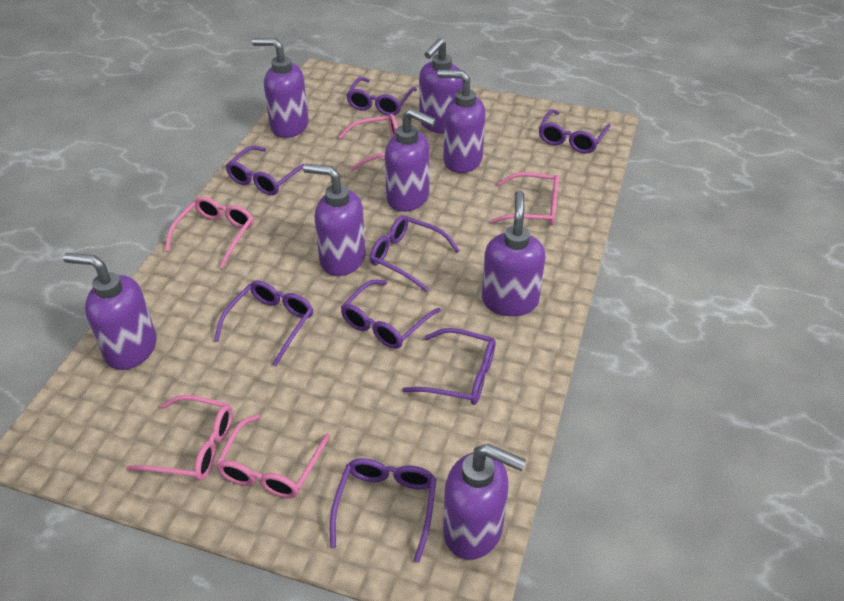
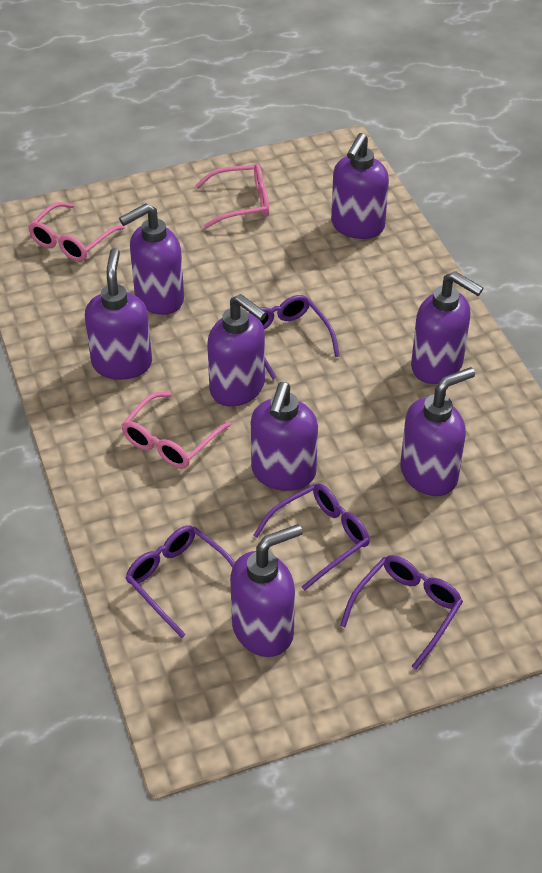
pink glasses: 5 -> 3
purple glasses: 8 -> 4

